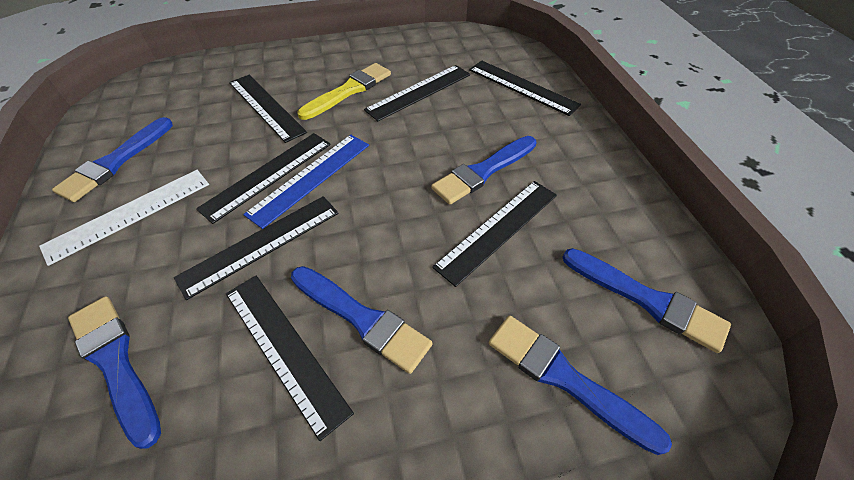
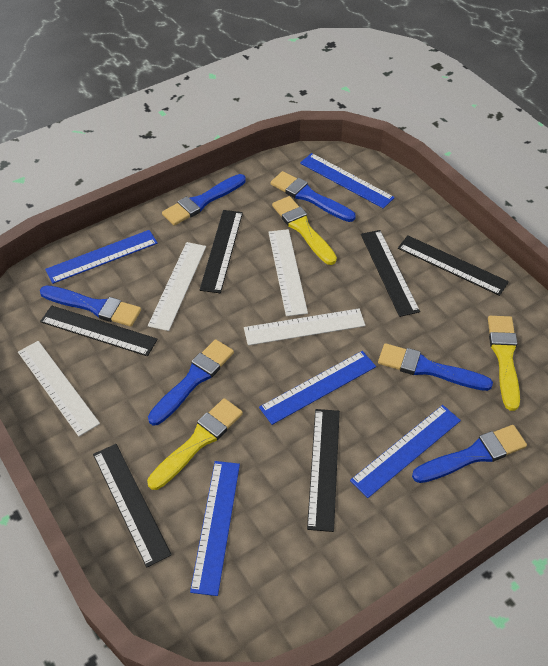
black ruler: 7 -> 6
blue ruler: 1 -> 5
white ruler: 1 -> 4
yellow brush: 1 -> 3

